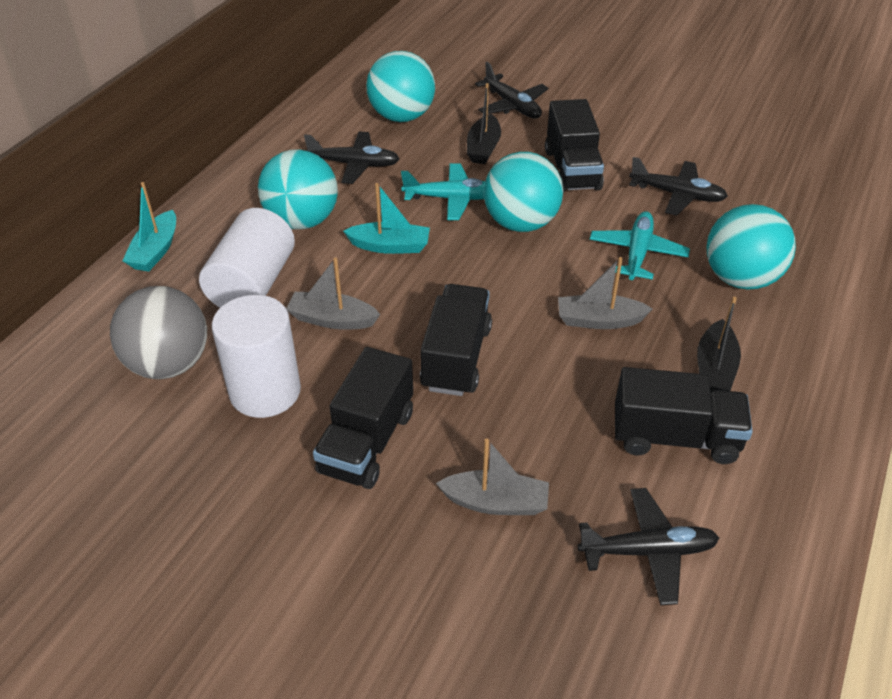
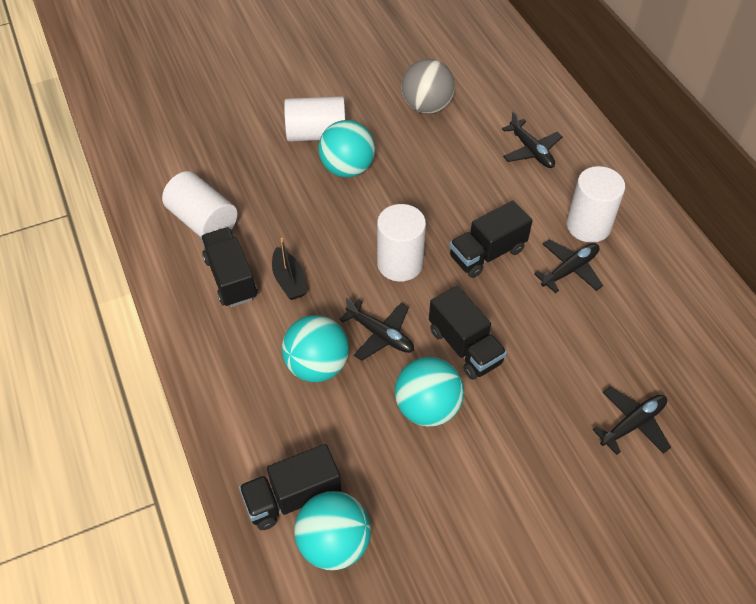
black boat: 2 -> 1
grey boat: 3 -> 0
turquoise boat: 2 -> 0
turquoise plane: 2 -> 0
white cylinder: 2 -> 4

